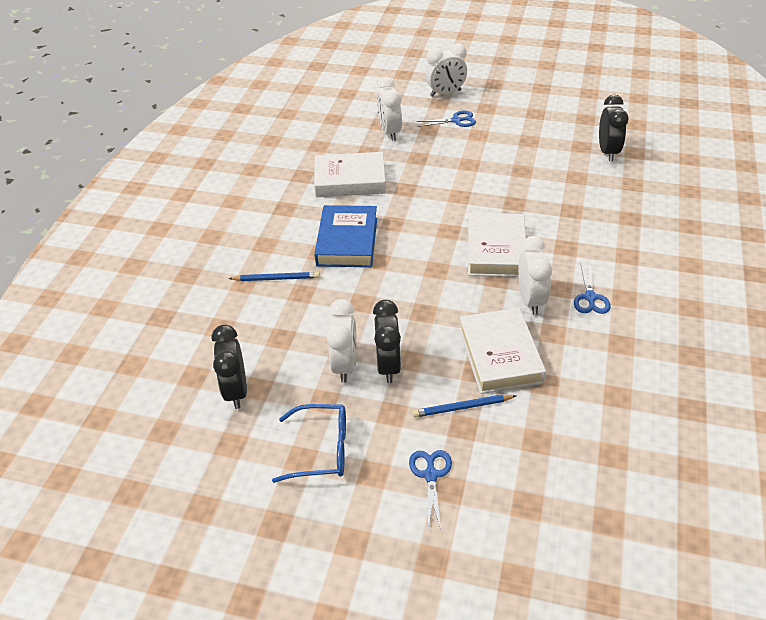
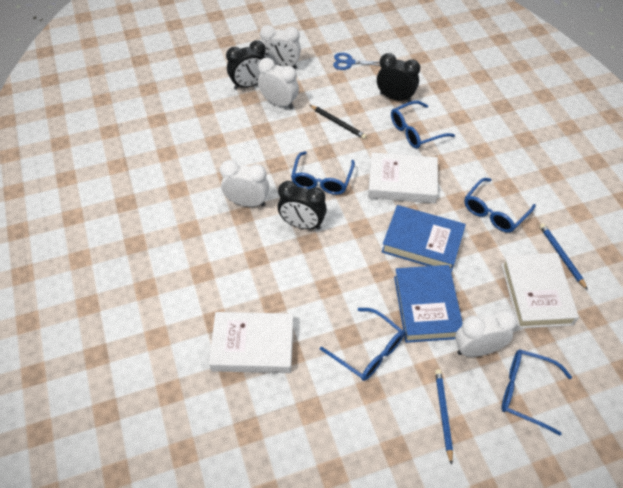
black pencil: 0 -> 1
blue book: 1 -> 2
blue glasses: 1 -> 5
blue scissors: 3 -> 1

